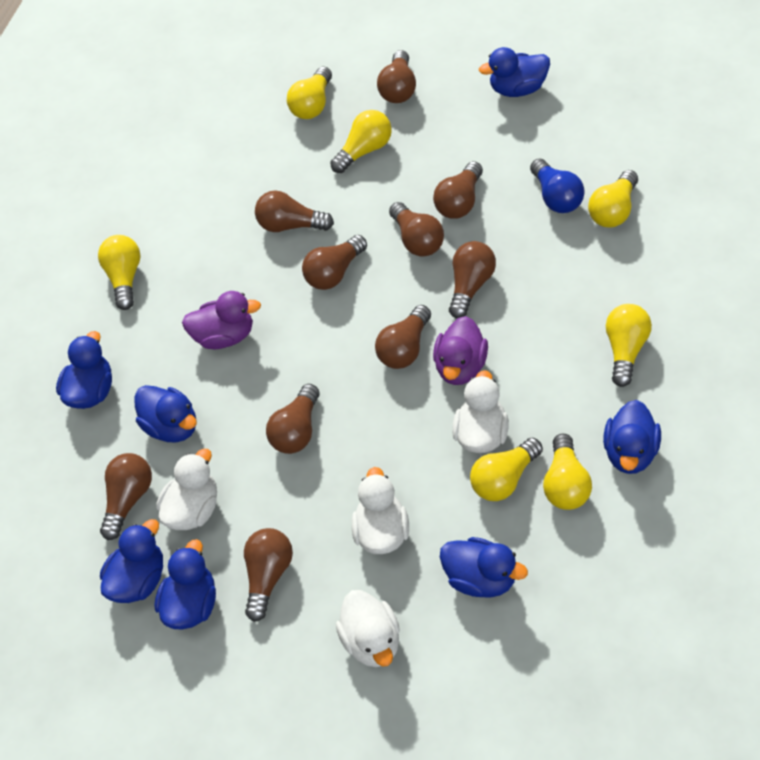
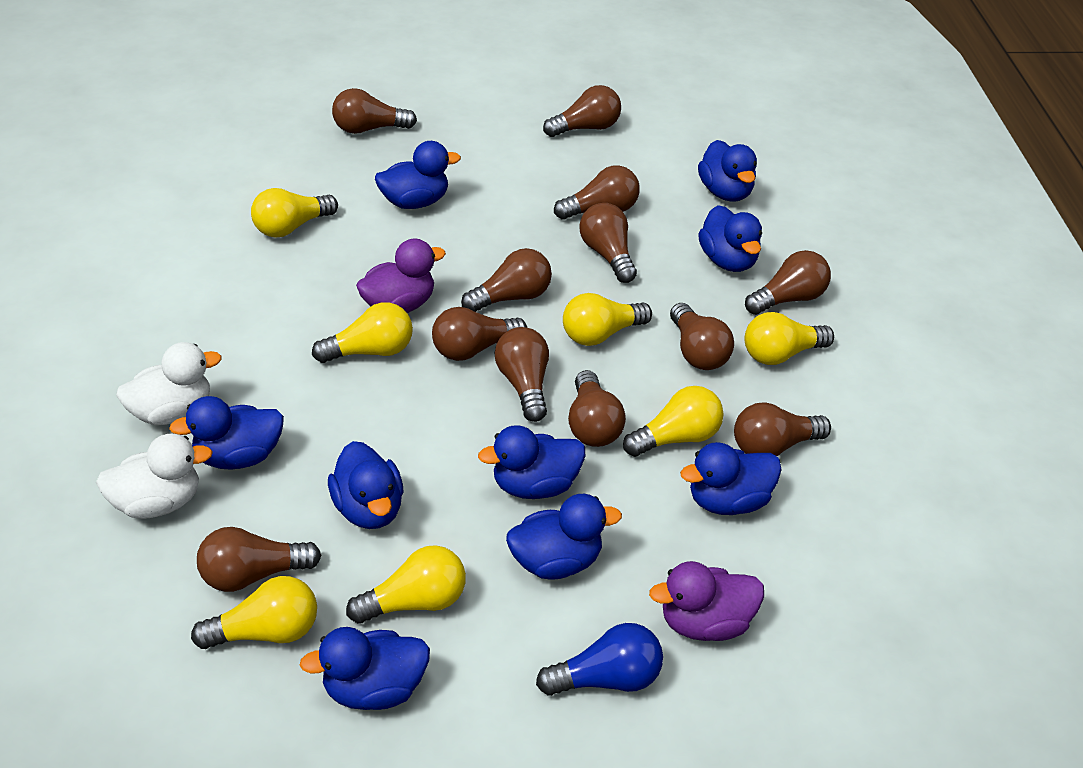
blue duck: 7 -> 9
brown light bulb: 10 -> 12
white duck: 4 -> 2

